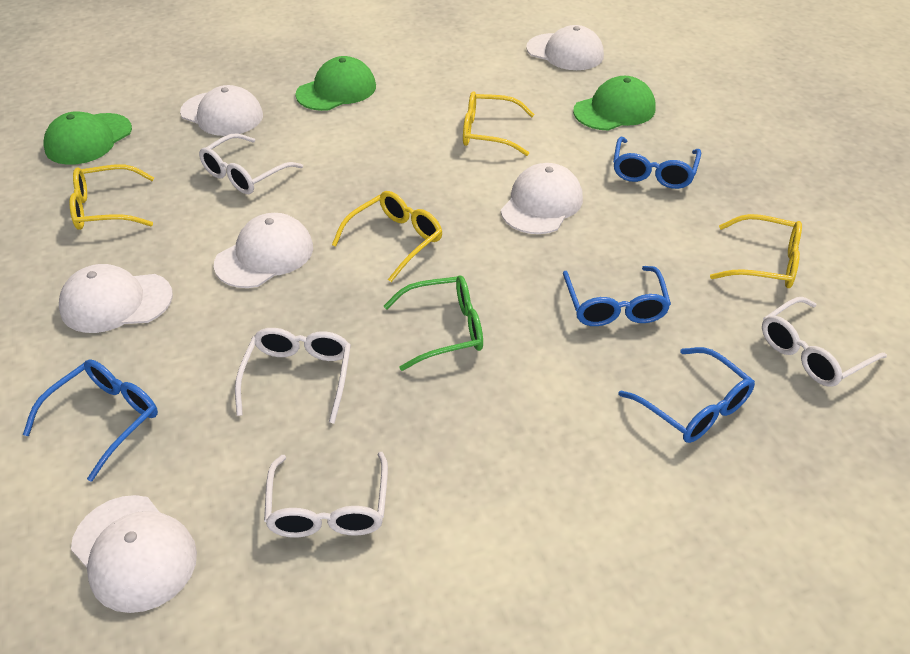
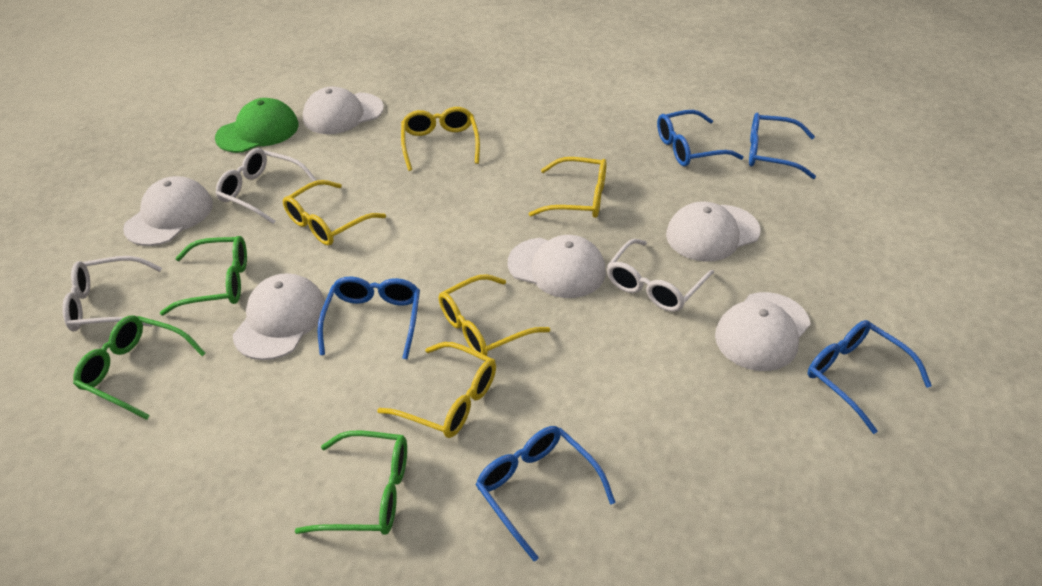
blue glasses: 4 -> 5
green cap: 3 -> 1
green glasses: 1 -> 3
white glasses: 4 -> 3
yellow glasses: 4 -> 5

